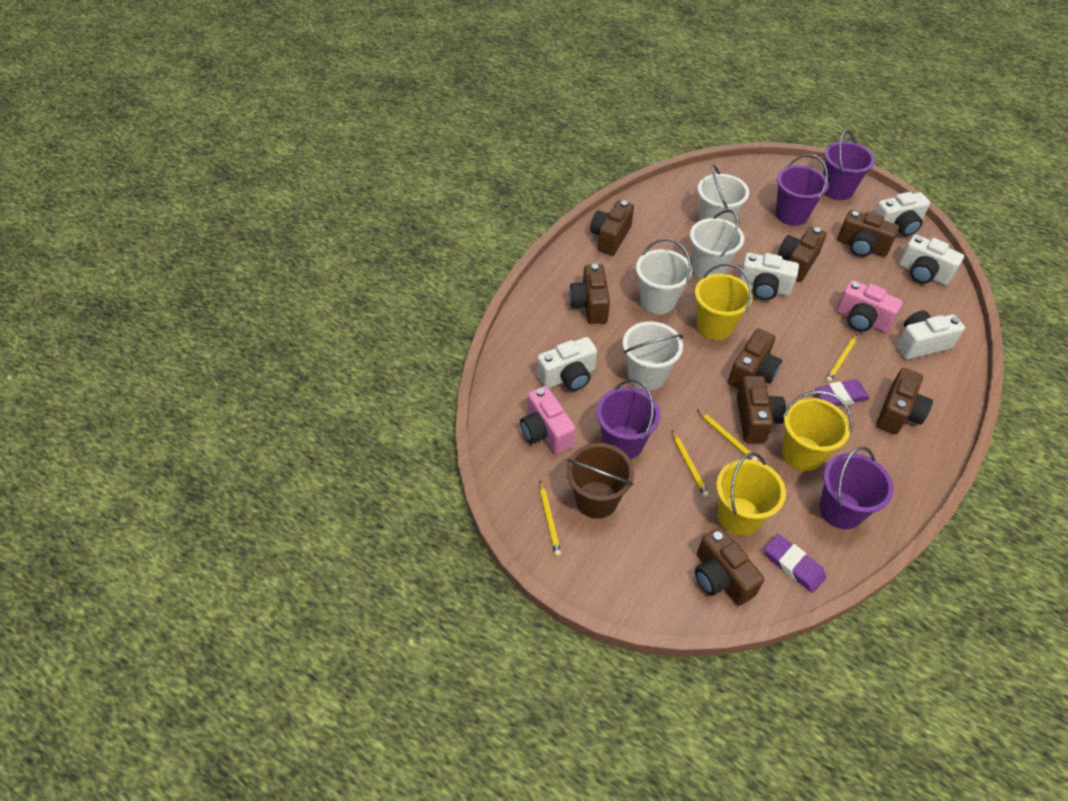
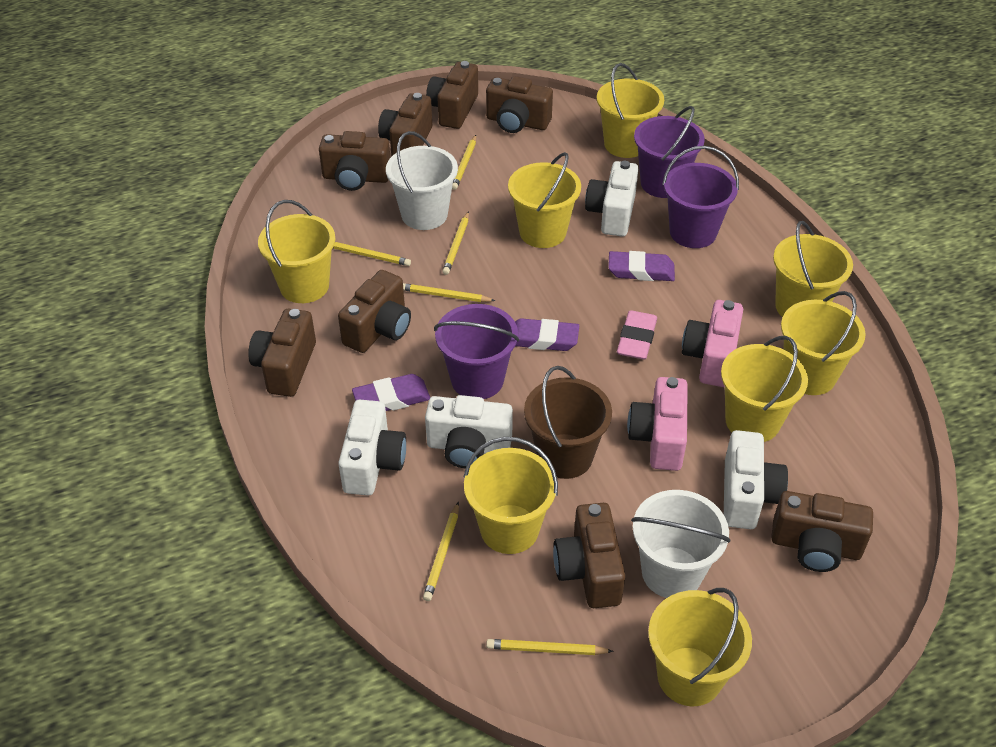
pink eraser: 0 -> 1
purple bucket: 4 -> 3
purple eraser: 2 -> 3
white bucket: 4 -> 2
white camera: 5 -> 4
yellow bucket: 3 -> 8
yellow pencil: 4 -> 6

